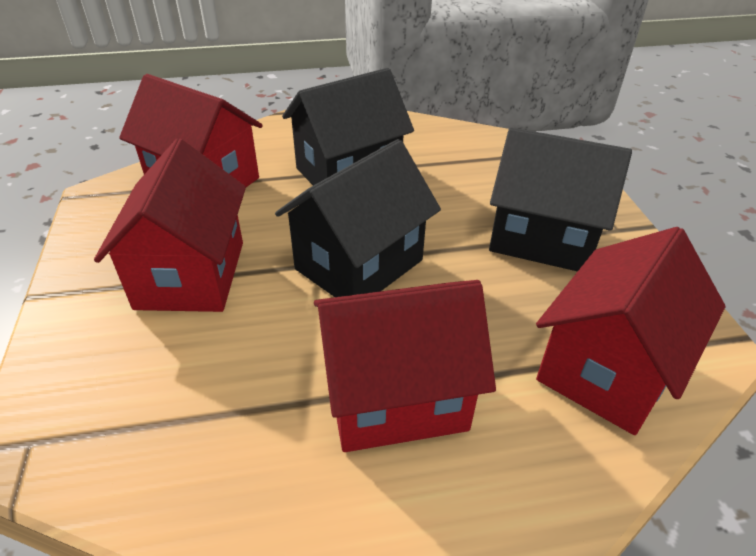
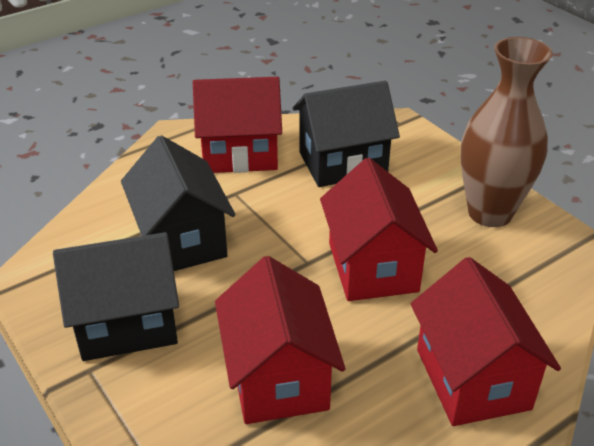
brown vase: 0 -> 1

